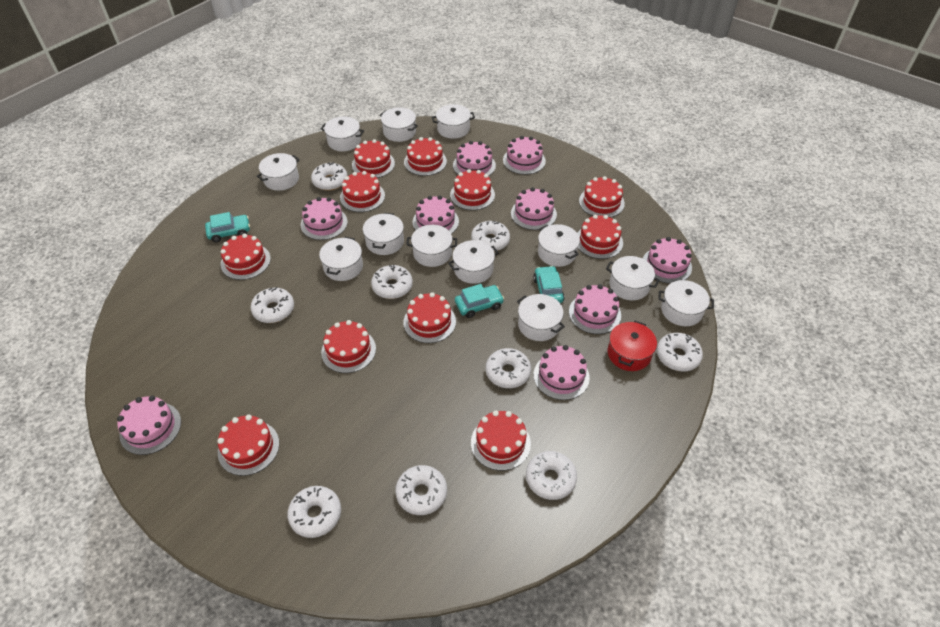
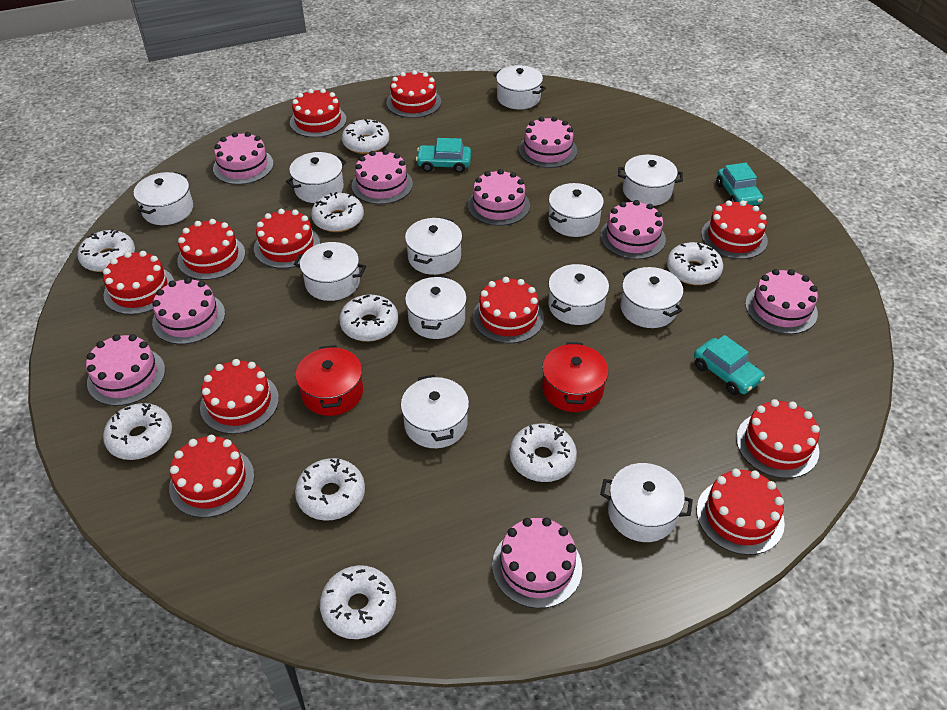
red pot: 1 -> 2

